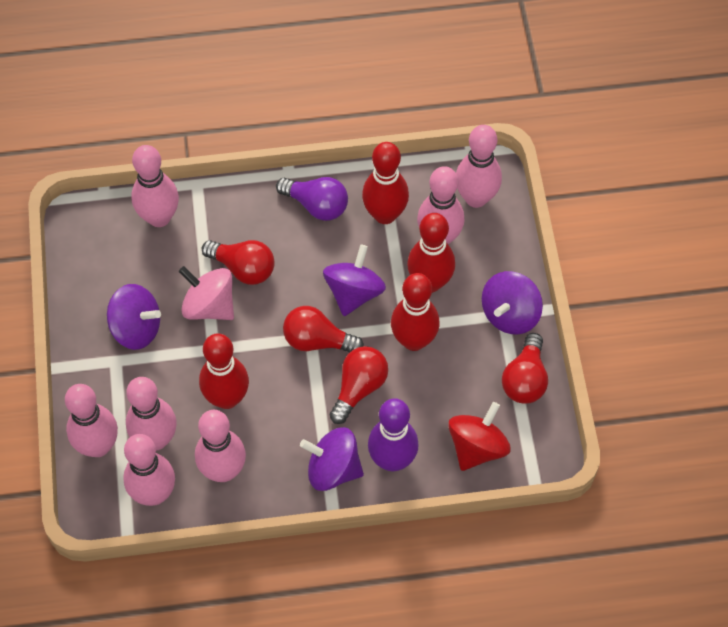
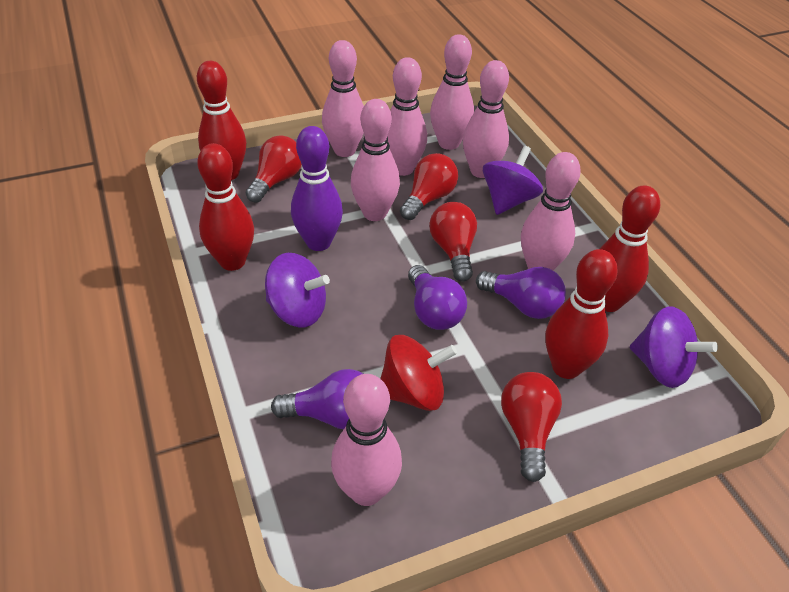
pink spinning top: 1 -> 0
purple light bulb: 1 -> 3
purple spinning top: 4 -> 3

